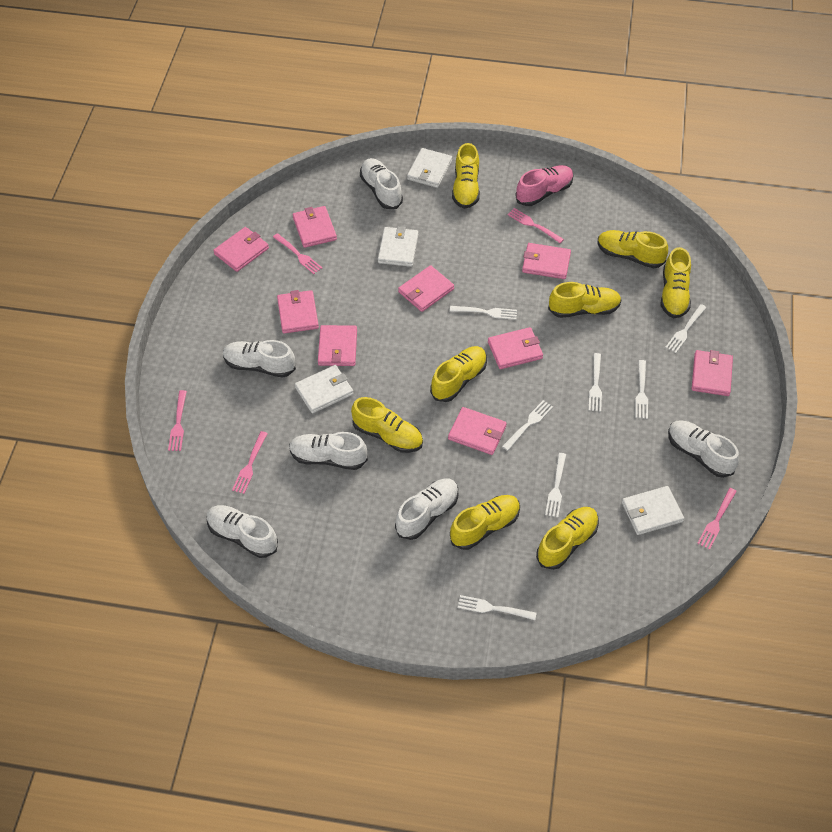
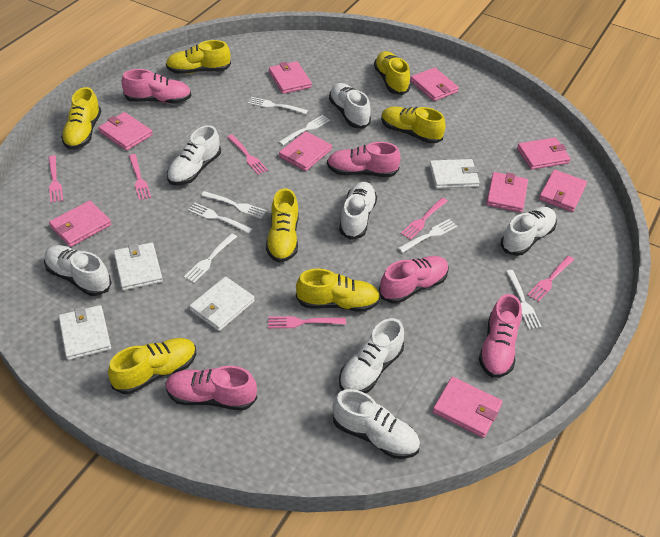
pink fork: 5 -> 6
pink shoe: 1 -> 5
white shoe: 6 -> 7
yellow shoe: 8 -> 7

